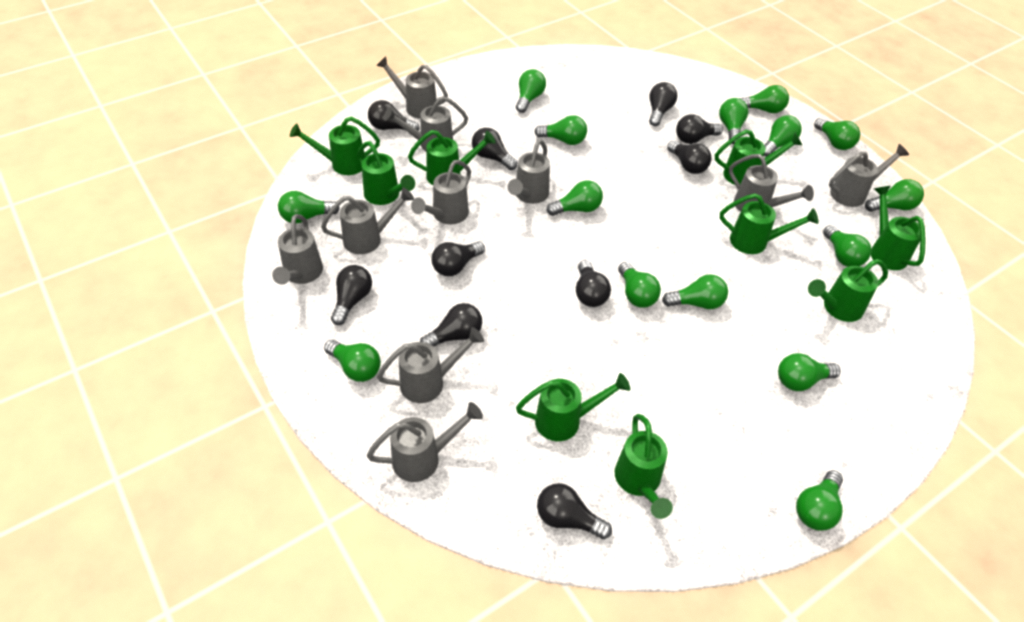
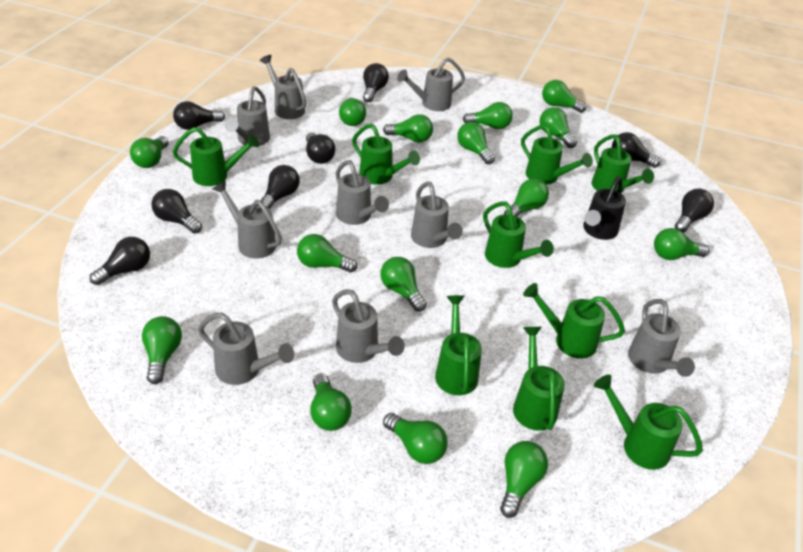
black light bulb: 10 -> 8
black watering can: 0 -> 1
grey watering can: 10 -> 9

